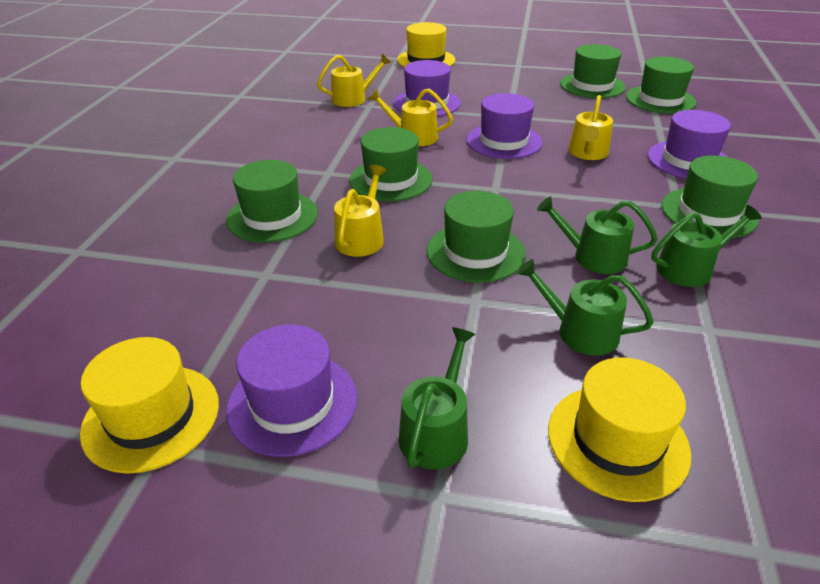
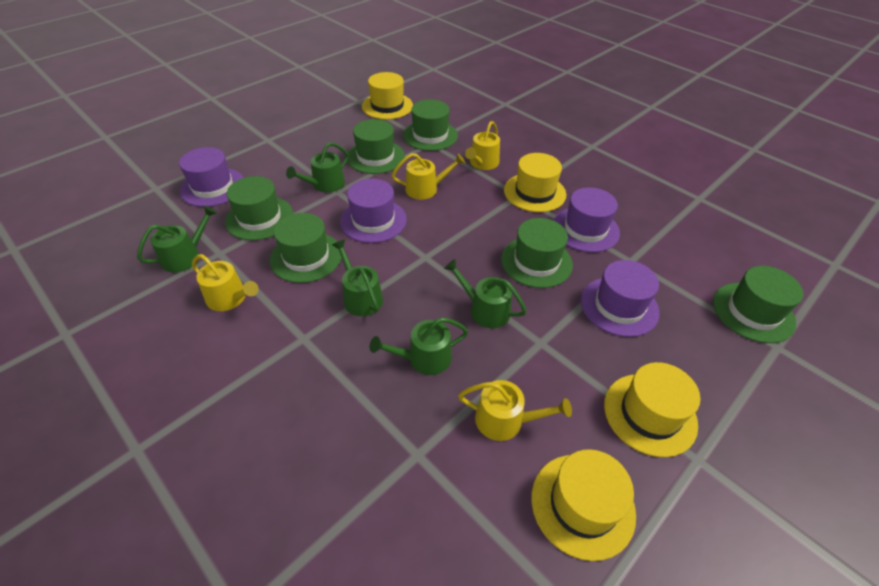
green watering can: 4 -> 5
yellow hat: 3 -> 4

